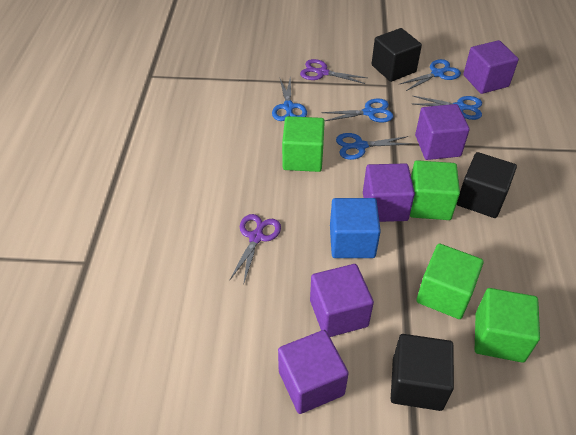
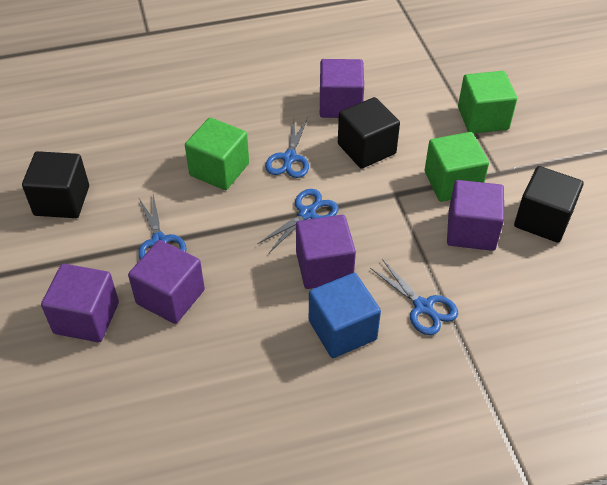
blue scissors: 5 -> 4
green cube: 4 -> 3
purple scissors: 2 -> 0

